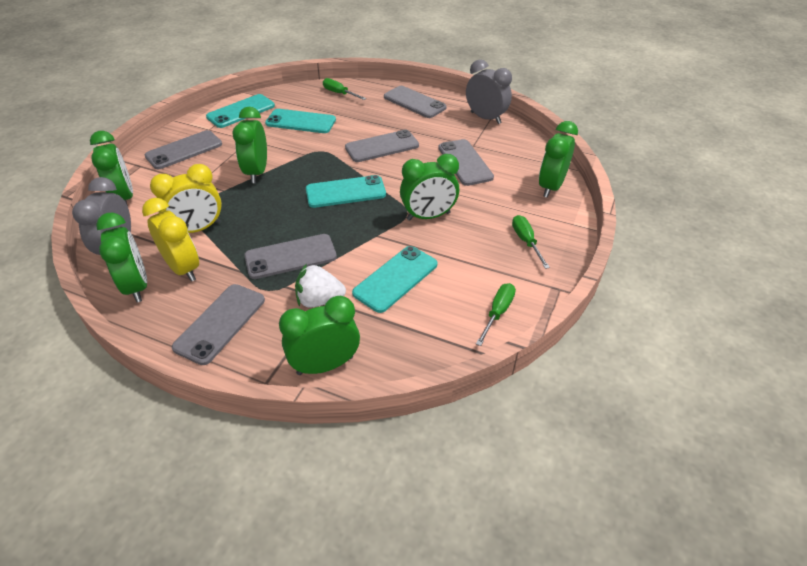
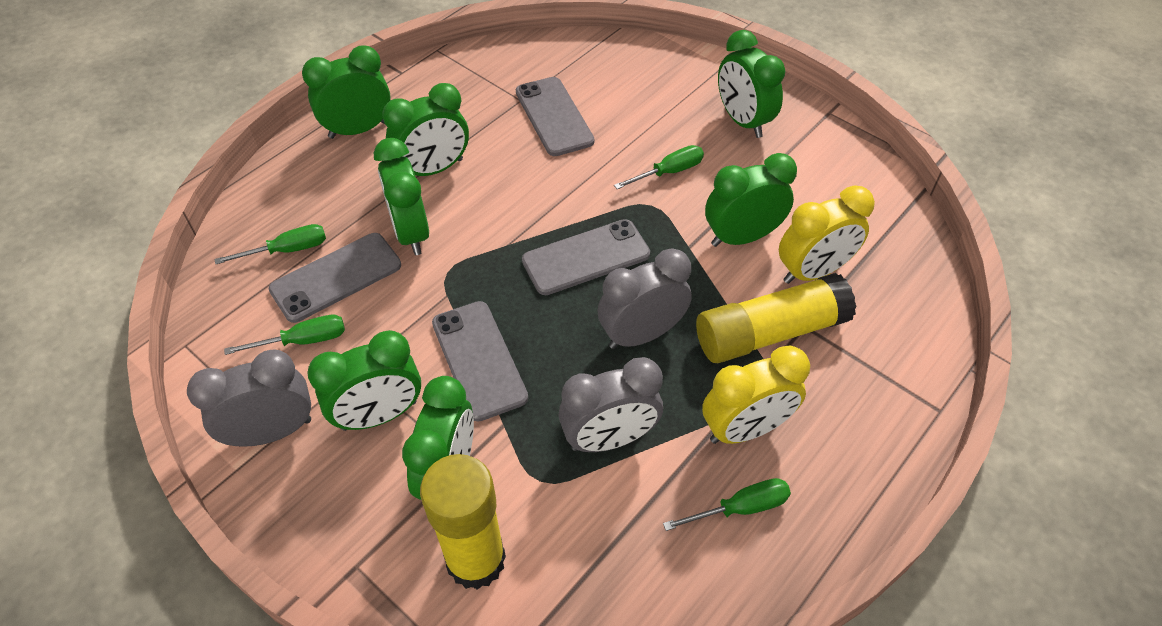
green clock: 6 -> 7
green screwdriver: 3 -> 4
grey clock: 2 -> 3
grey phone: 6 -> 4
turquoise phone: 4 -> 0
white strawberry: 1 -> 0
yellow glue stick: 0 -> 2

